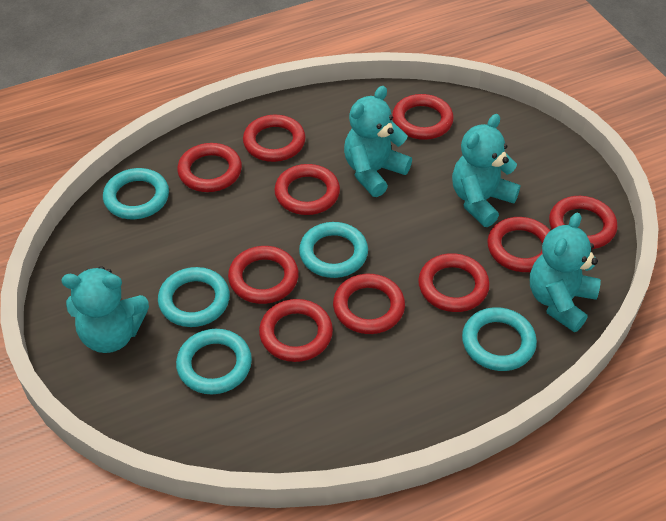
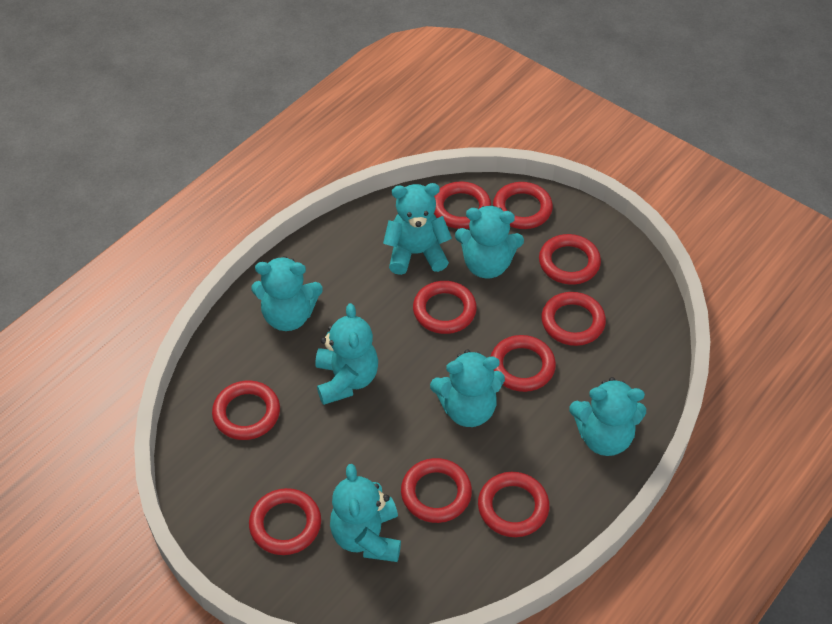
turquoise ring: 5 -> 0
turquoise teddy bear: 4 -> 7

